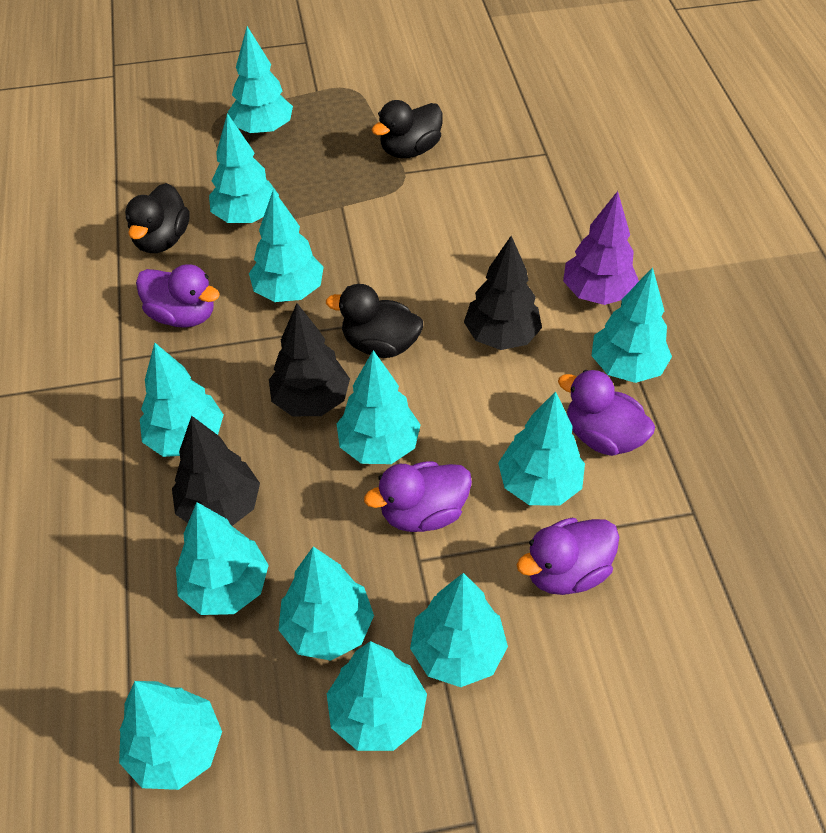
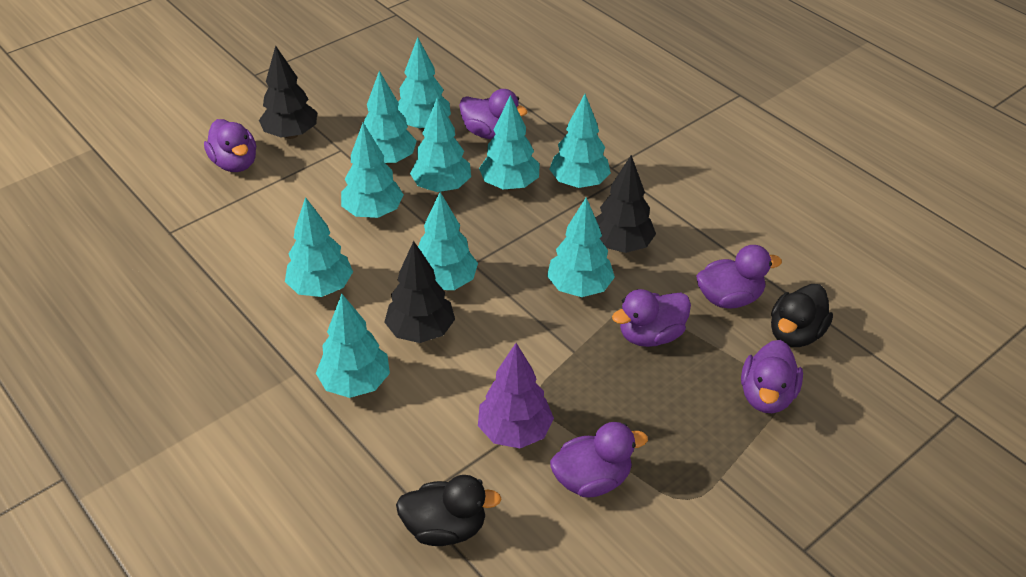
black duck: 3 -> 2
purple duck: 4 -> 6
turquoise tree: 12 -> 10

